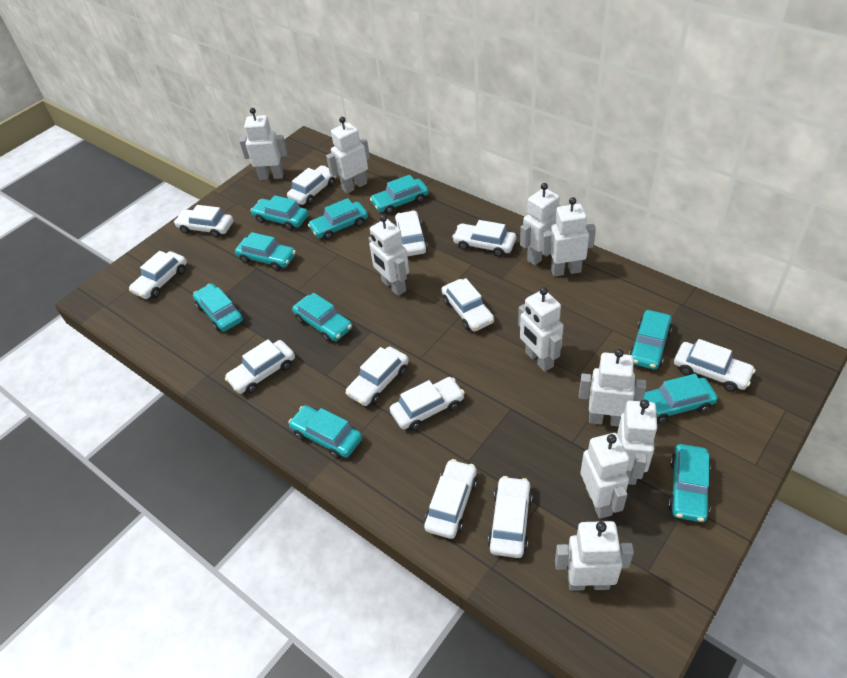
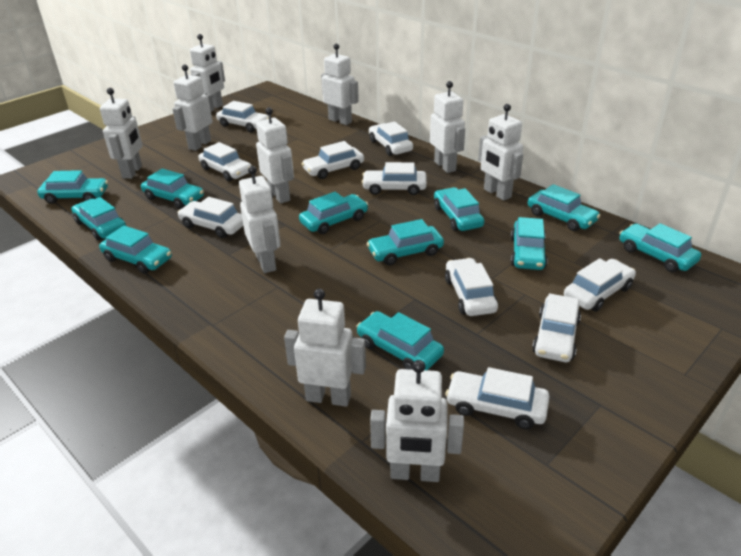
turquoise car: 10 -> 11
white car: 12 -> 10

